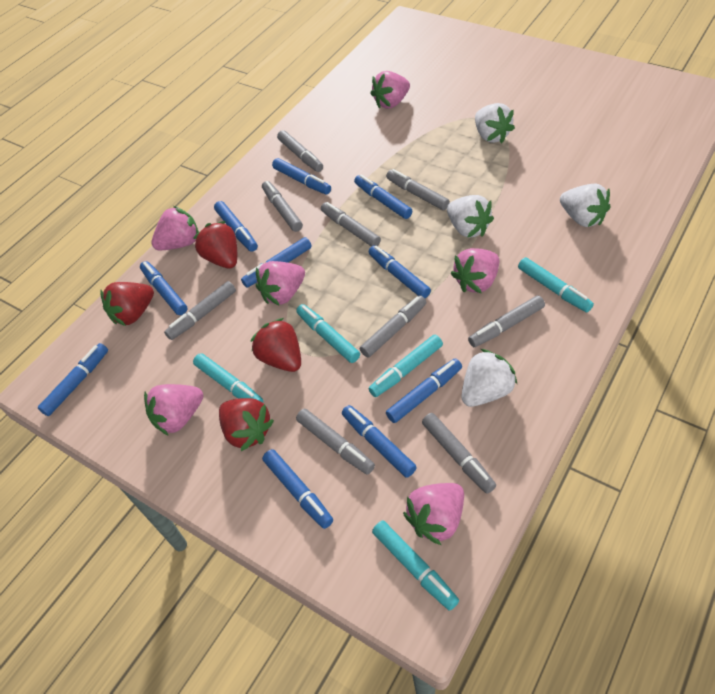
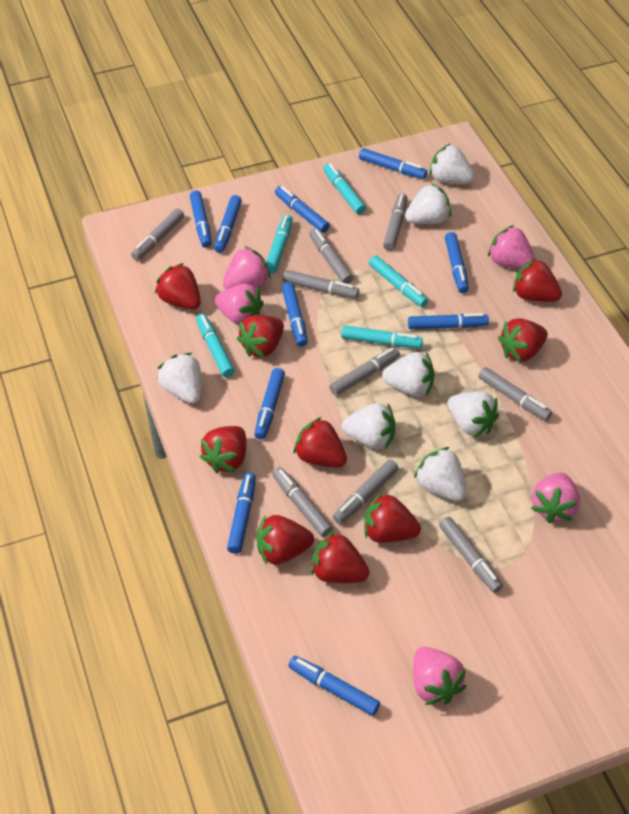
pink strawberry: 6 -> 5
red strawberry: 4 -> 9
white strawberry: 4 -> 7

